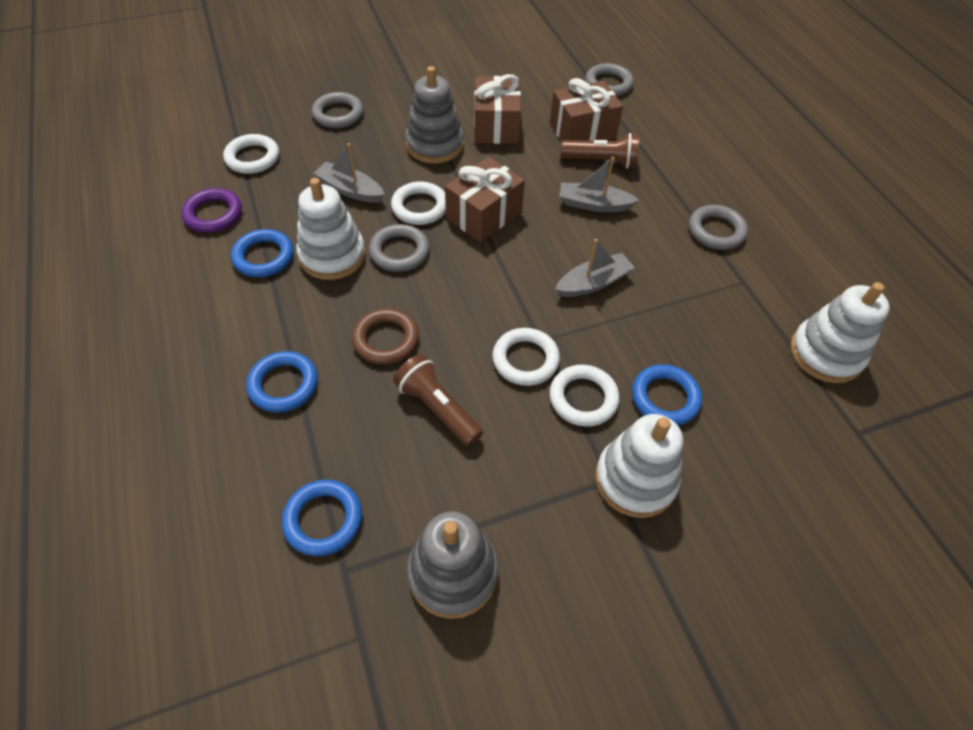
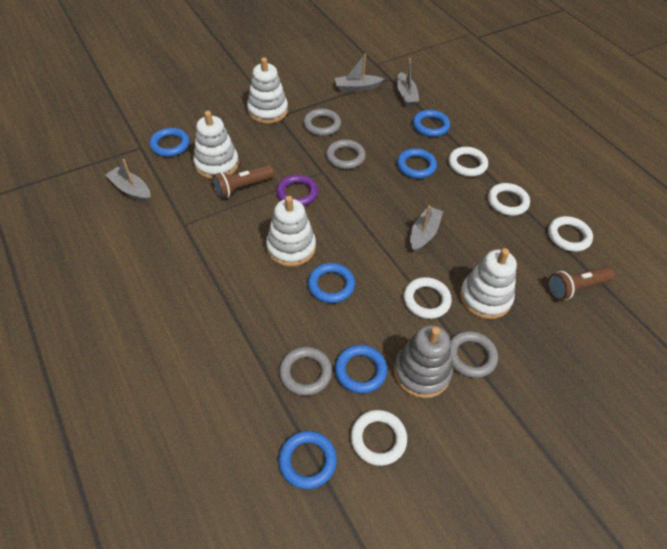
blue ring: 4 -> 6
brown gift: 3 -> 0
brown ring: 1 -> 0
grey boat: 3 -> 4
grey stacking toy: 2 -> 1
white ring: 4 -> 5
white stacking toy: 3 -> 4

